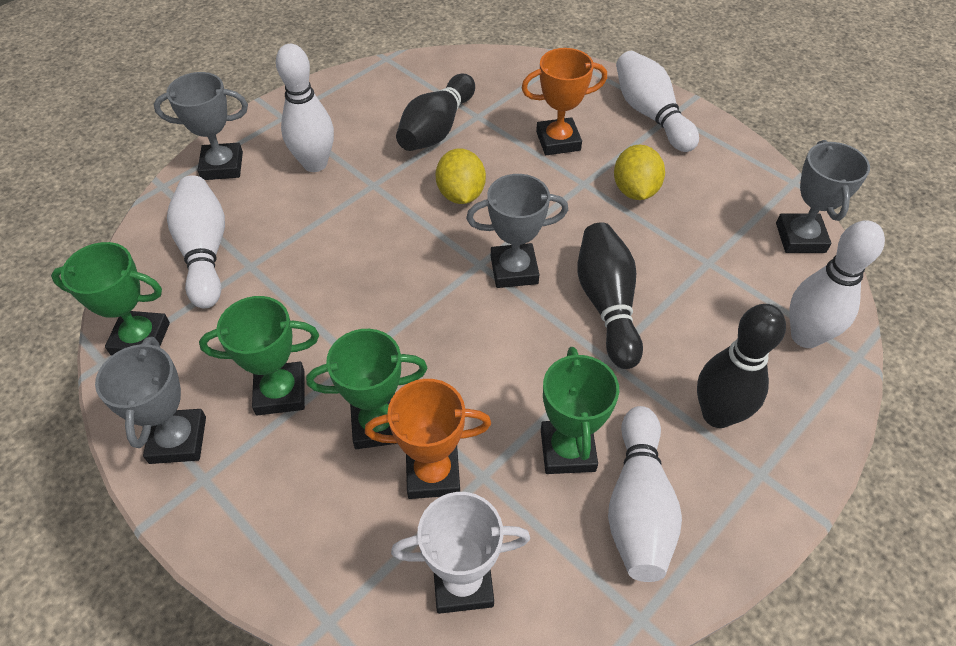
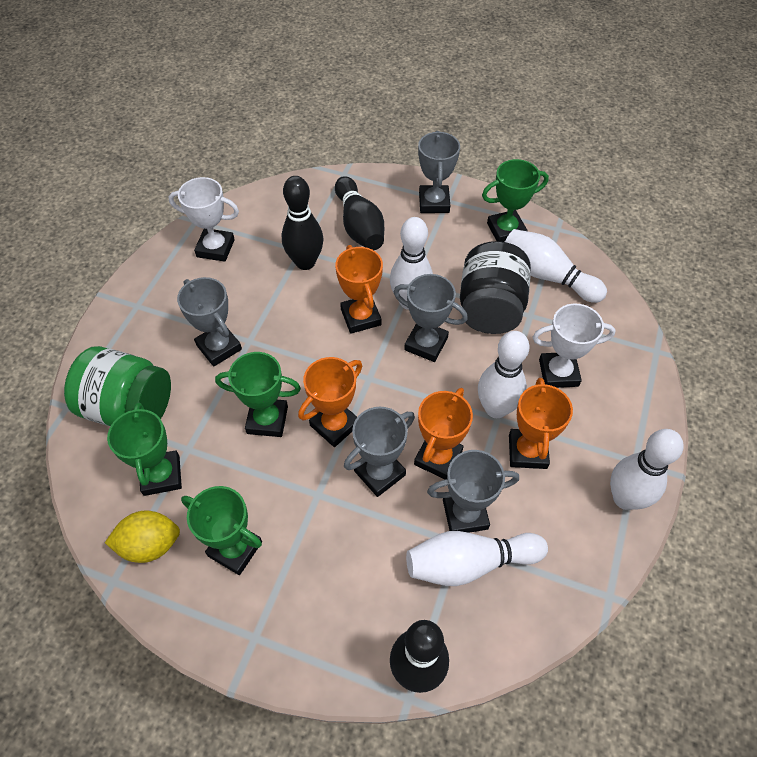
black jar: 0 -> 1
green jar: 0 -> 1
grey trophy: 4 -> 5
orange trophy: 2 -> 4
white trophy: 1 -> 2
yellow lemon: 2 -> 1

